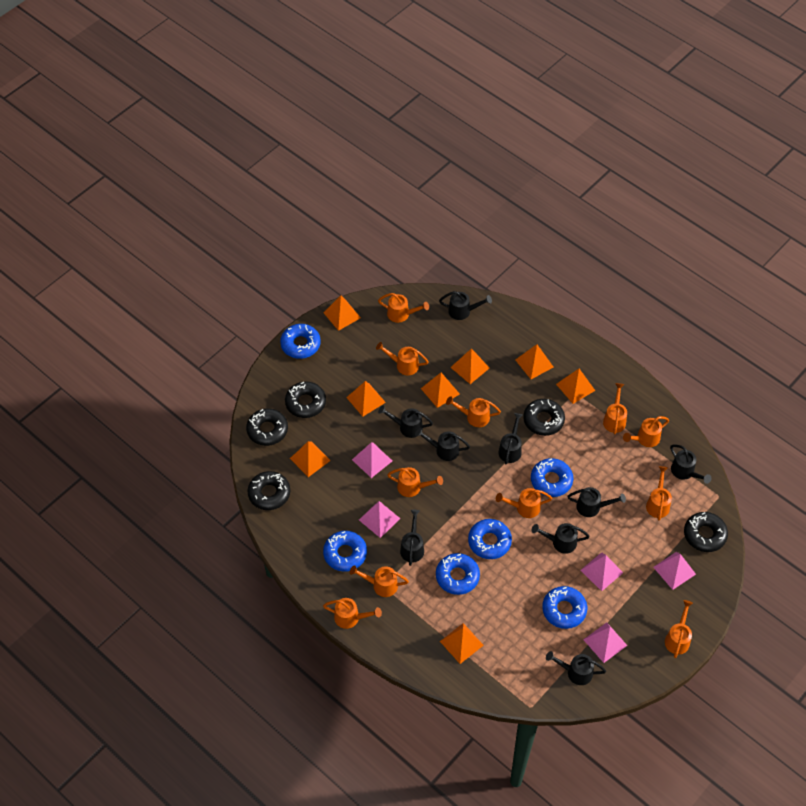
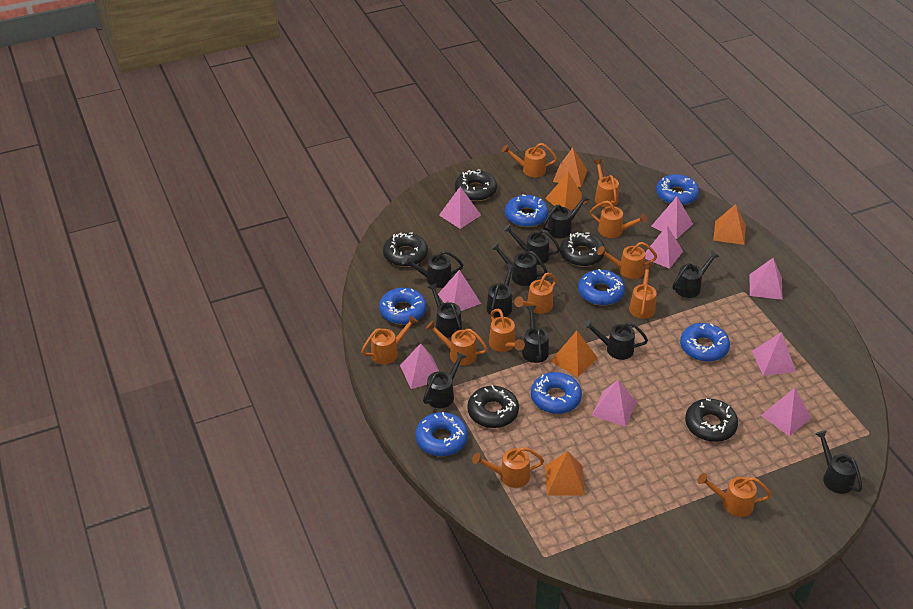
black watering can: 9 -> 11
blue donut: 6 -> 7
orange pyramid: 8 -> 5
pink pyramid: 5 -> 9

